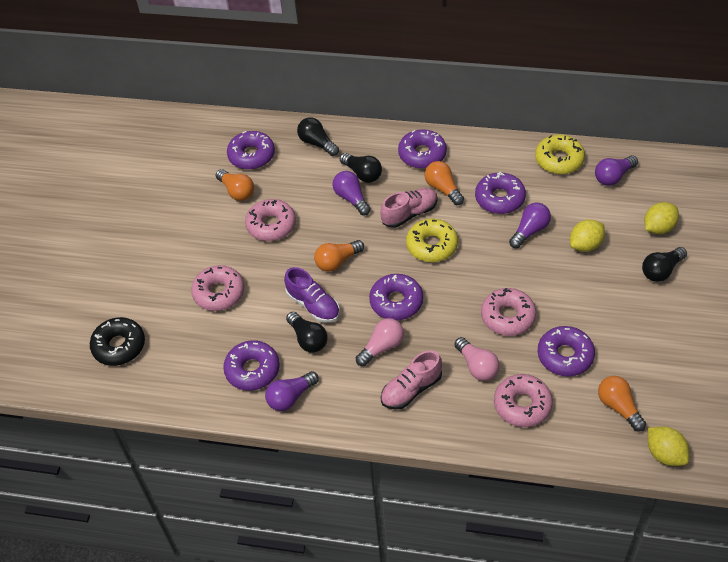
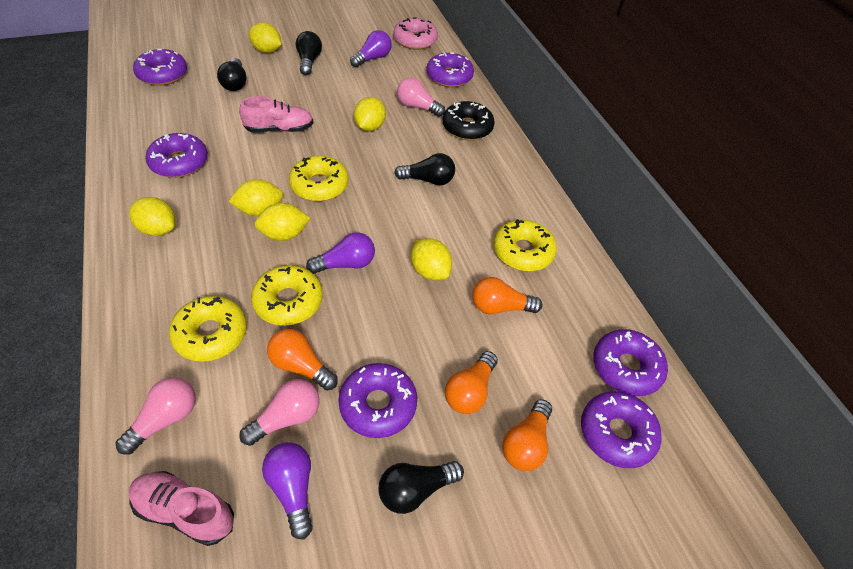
pink donut: 4 -> 1
pink light bulb: 2 -> 3
purple light bulb: 4 -> 3
purple shoe: 1 -> 0
yellow donut: 2 -> 4
yellow lemon: 3 -> 6

